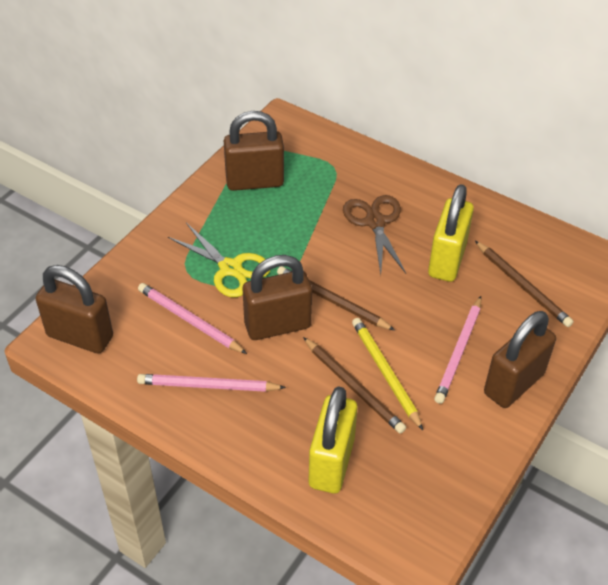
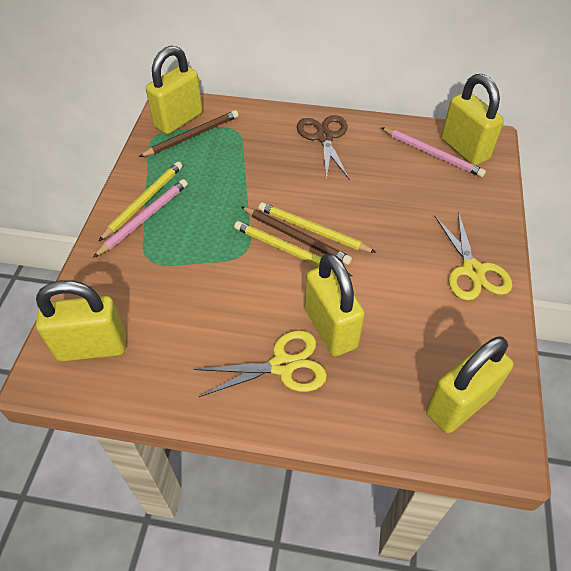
brown padlock: 4 -> 0
brown pencil: 3 -> 2
pink pencil: 3 -> 2
yellow padlock: 2 -> 5
yellow pencil: 1 -> 3
yellow scissors: 1 -> 2

